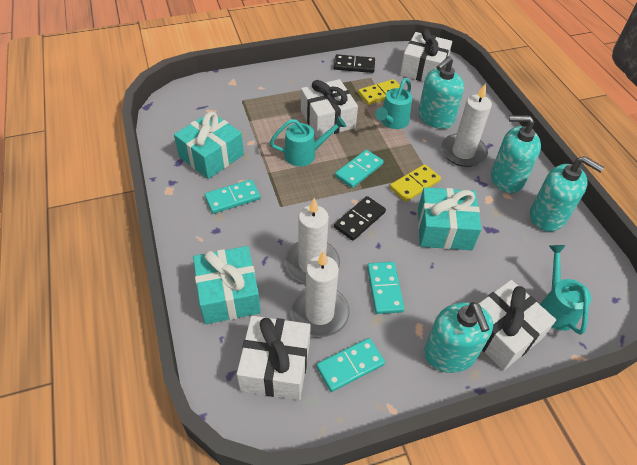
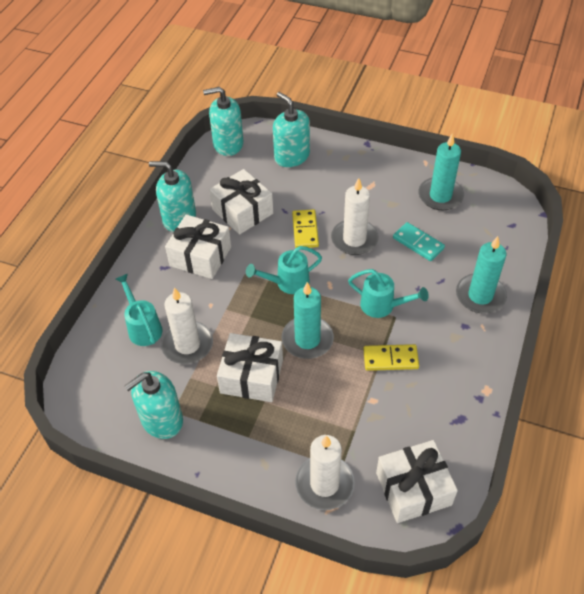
black domino: 2 -> 0
turquoise candle: 0 -> 3
turquoise domino: 4 -> 1
turquoise gift: 3 -> 0

